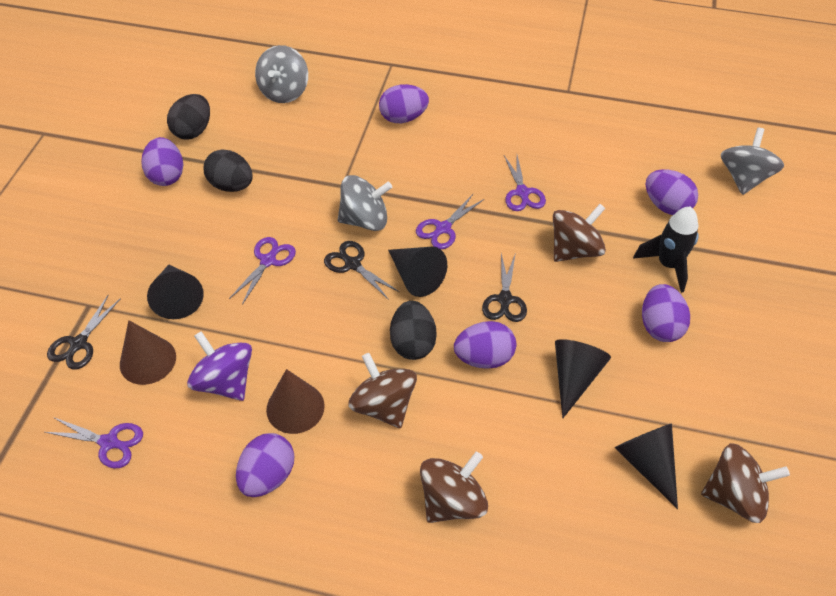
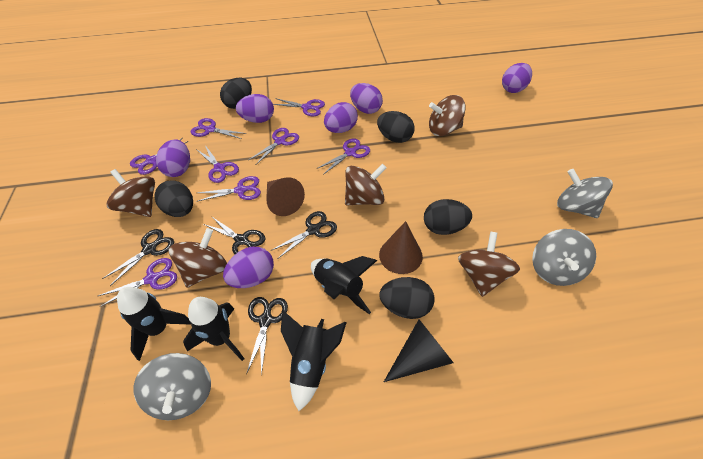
black cone: 4 -> 1
black egg: 3 -> 5
black rocket: 1 -> 4
black scissors: 3 -> 4
brown spinning top: 4 -> 5
purple scissors: 4 -> 8
purple spinning top: 1 -> 0

